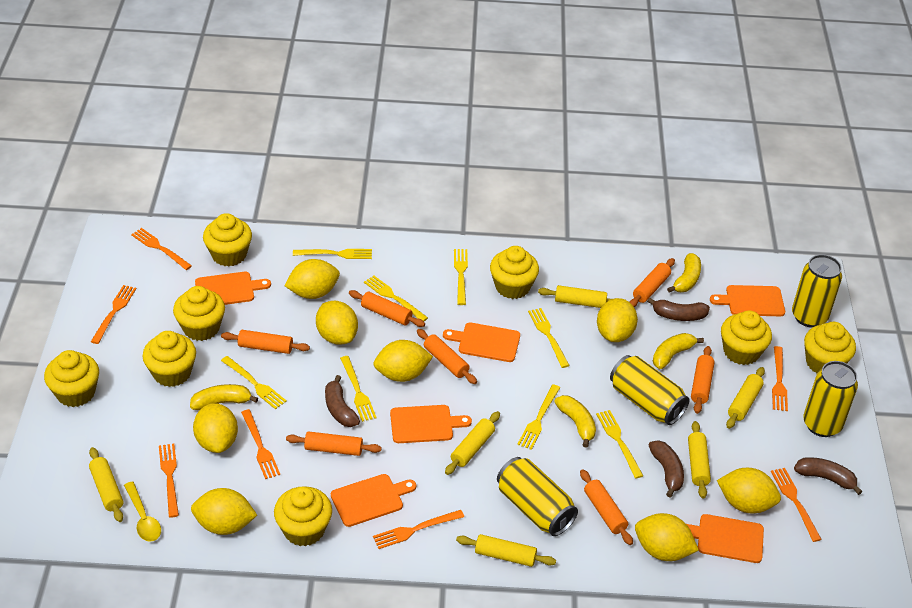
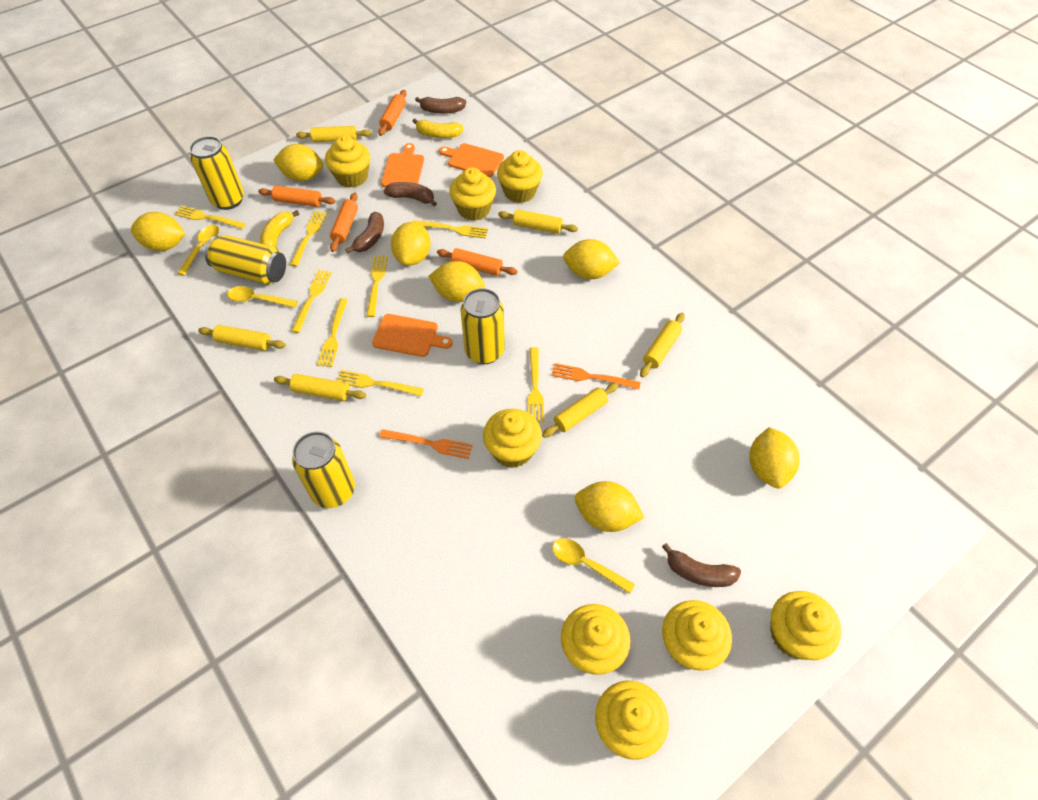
orange cutting board: 6 -> 3
orange fork: 7 -> 2
orange rolling pin: 7 -> 4
yellow banana: 4 -> 2
yellow lemon: 8 -> 7
yellow spoon: 1 -> 3

